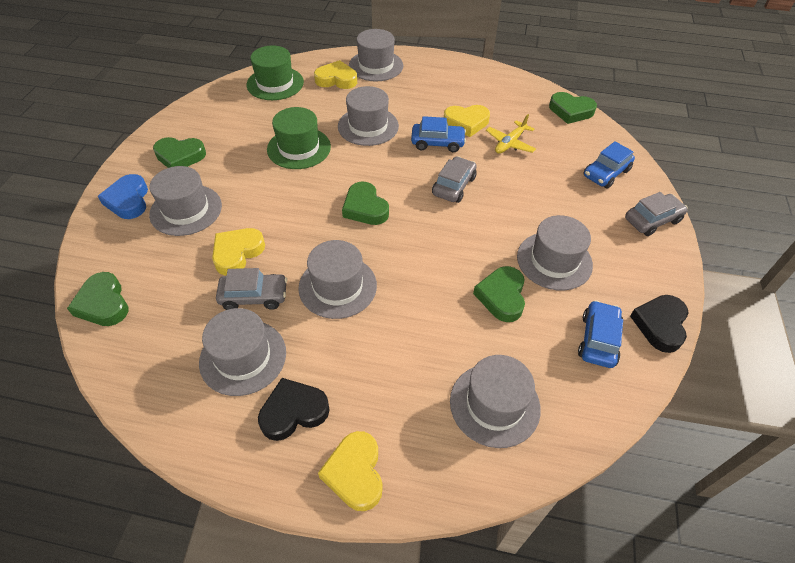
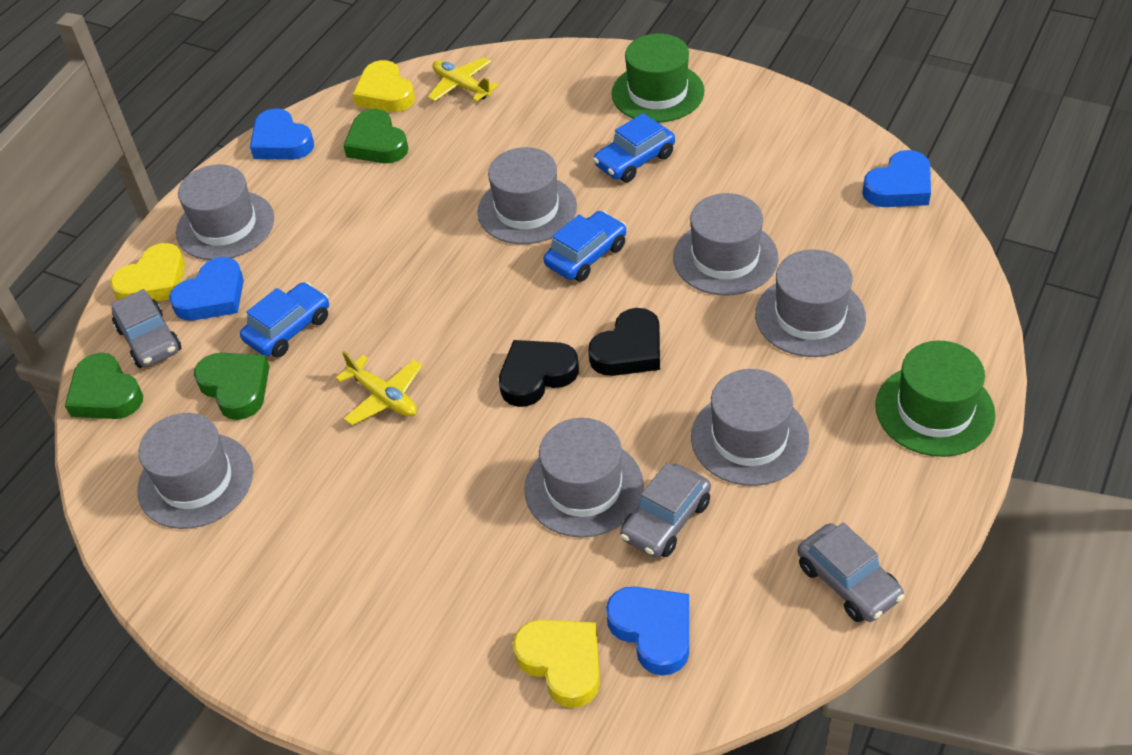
blue heart: 1 -> 4
green heart: 5 -> 3
yellow heart: 4 -> 3
yellow plane: 1 -> 2

